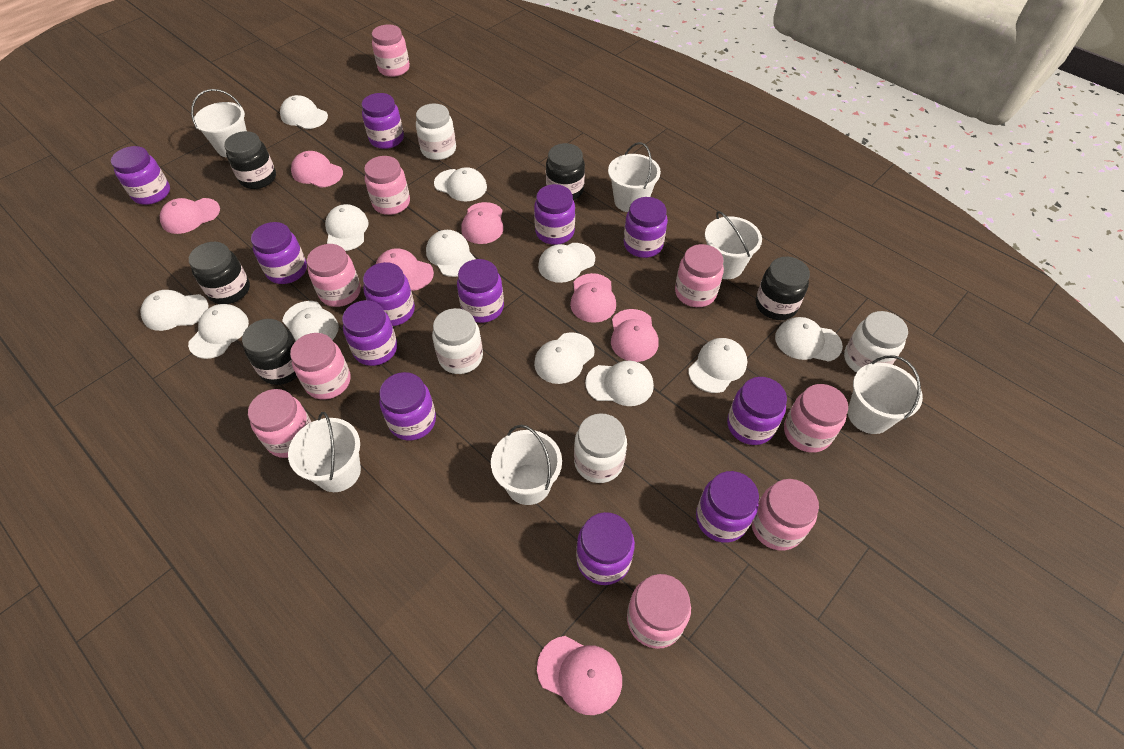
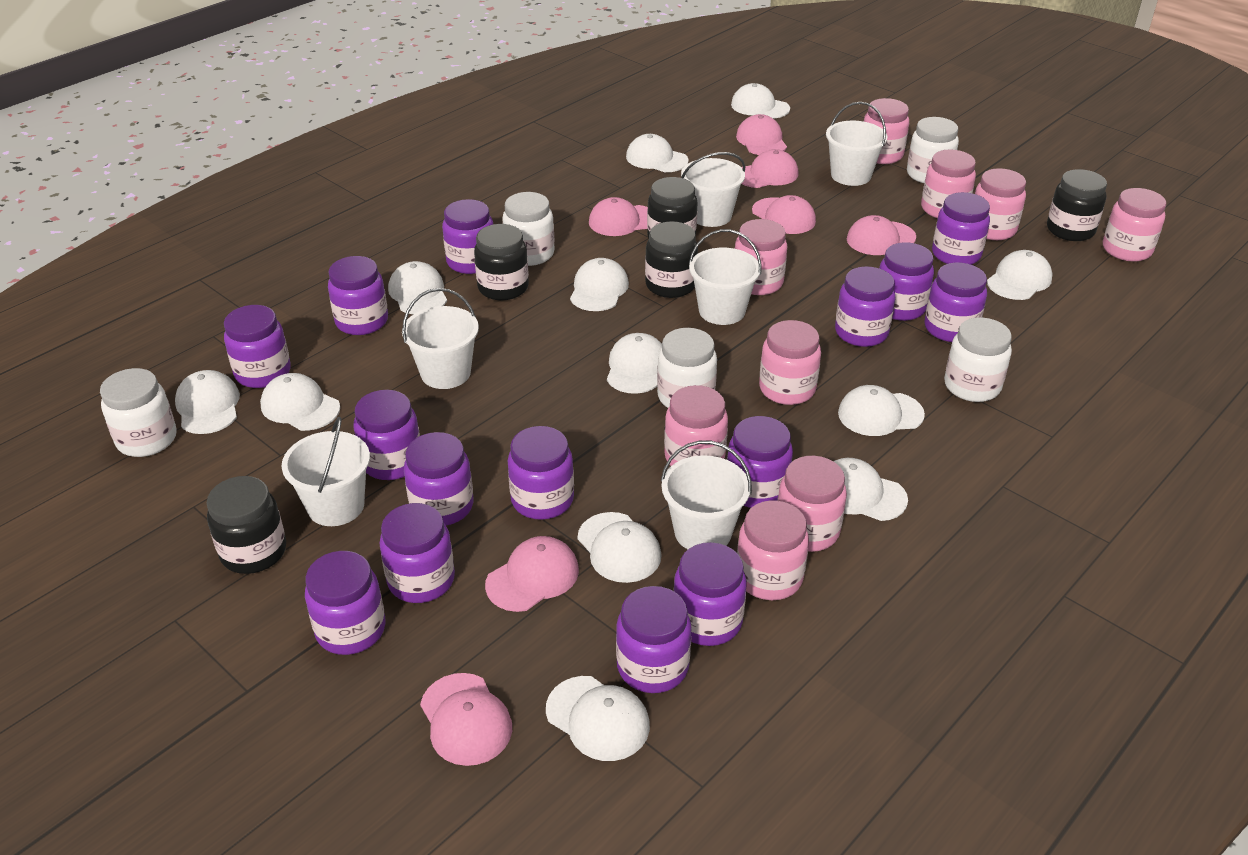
purple jar: 12 -> 15
white jar: 4 -> 5

